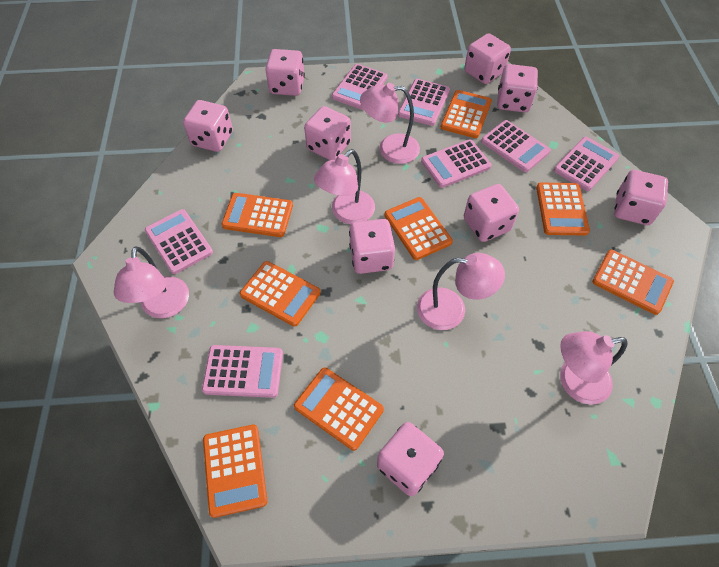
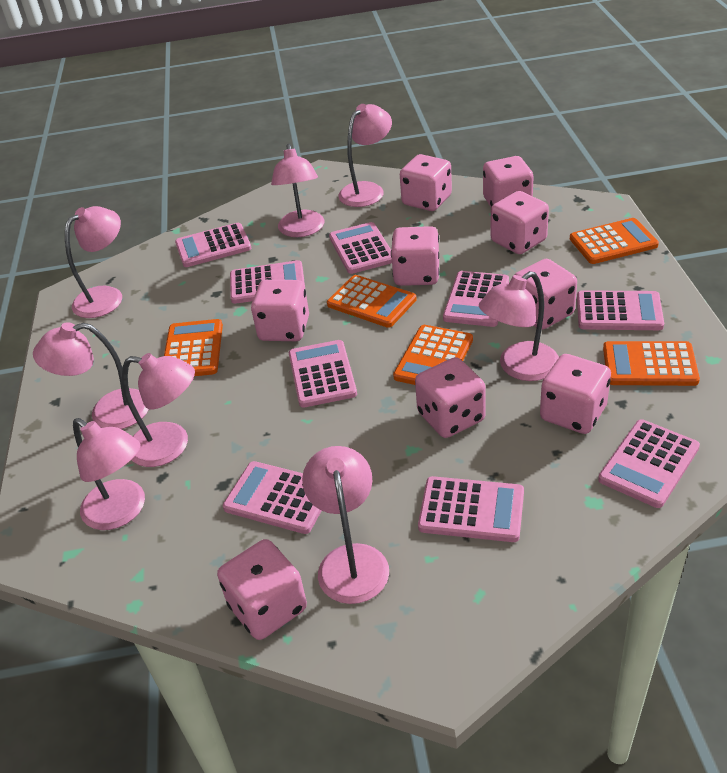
orange calculator: 8 -> 5
pink calculator: 7 -> 9
pink lamp: 5 -> 8

